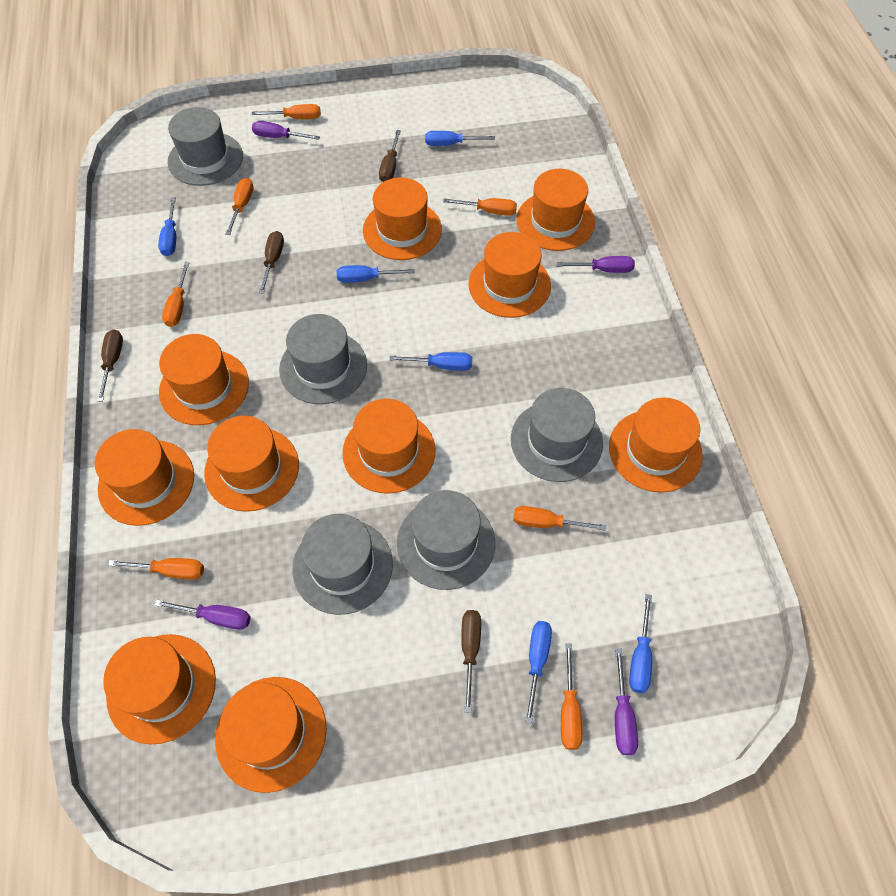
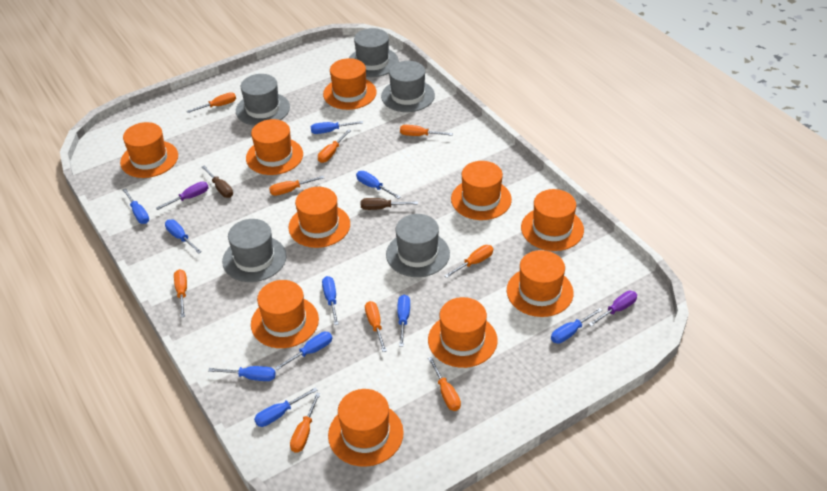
blue screwdriver: 6 -> 10
brown screwdriver: 4 -> 2
orange screwdriver: 7 -> 9
purple screwdriver: 4 -> 2

